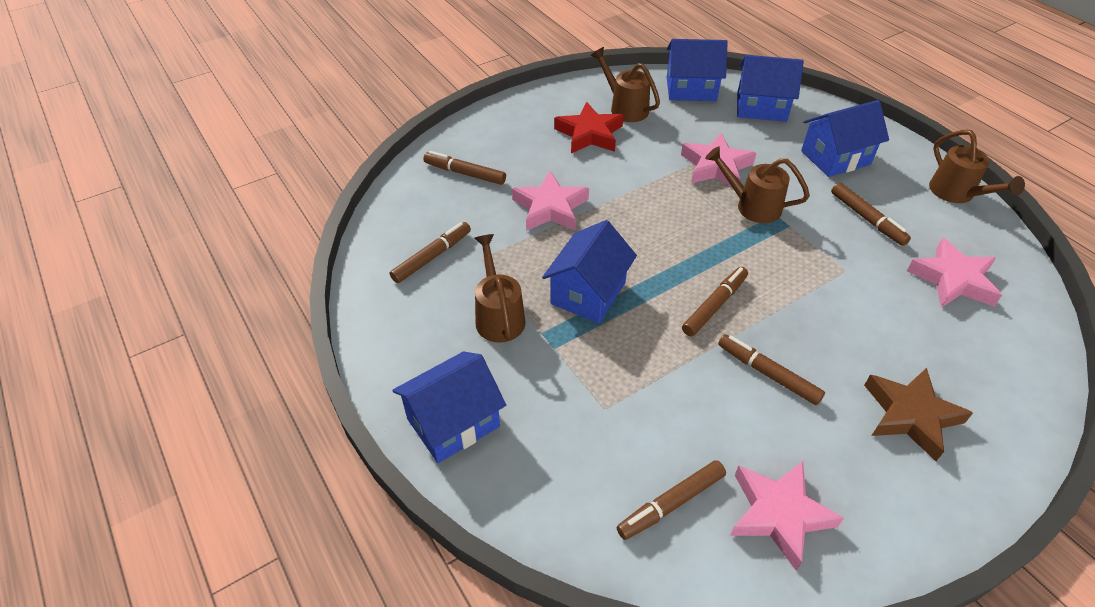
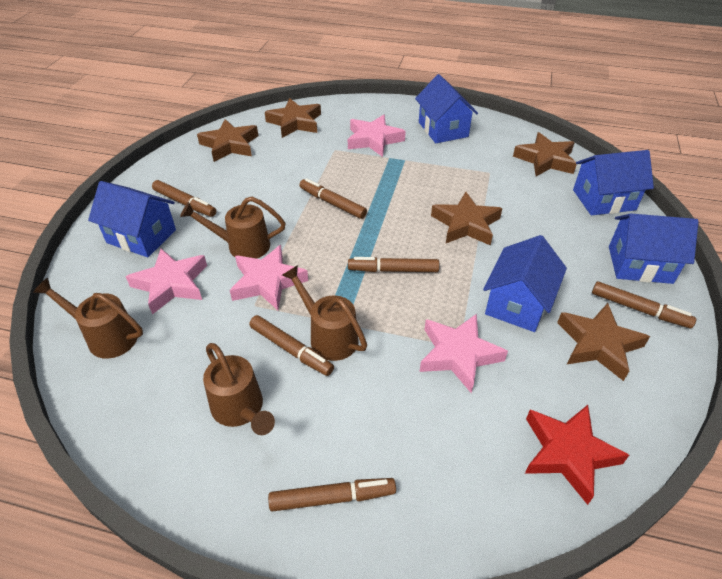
brown star: 1 -> 5

